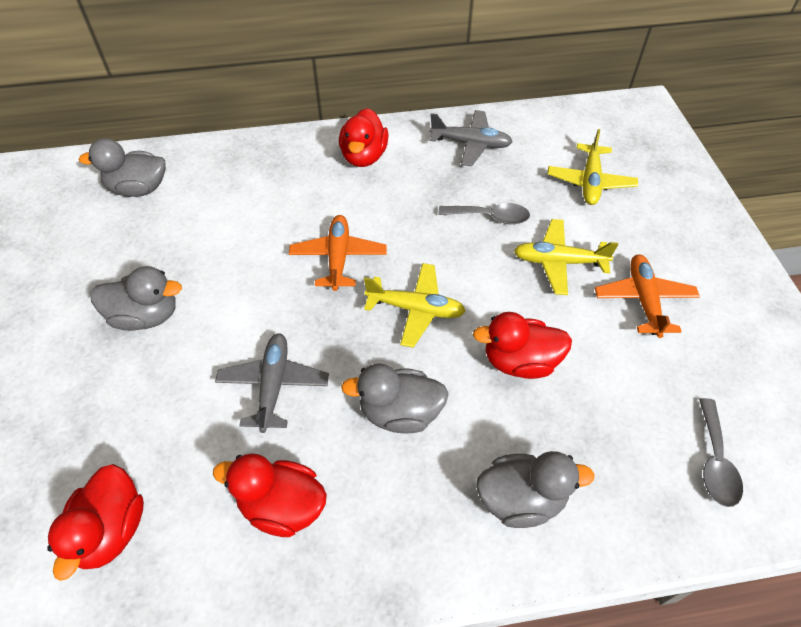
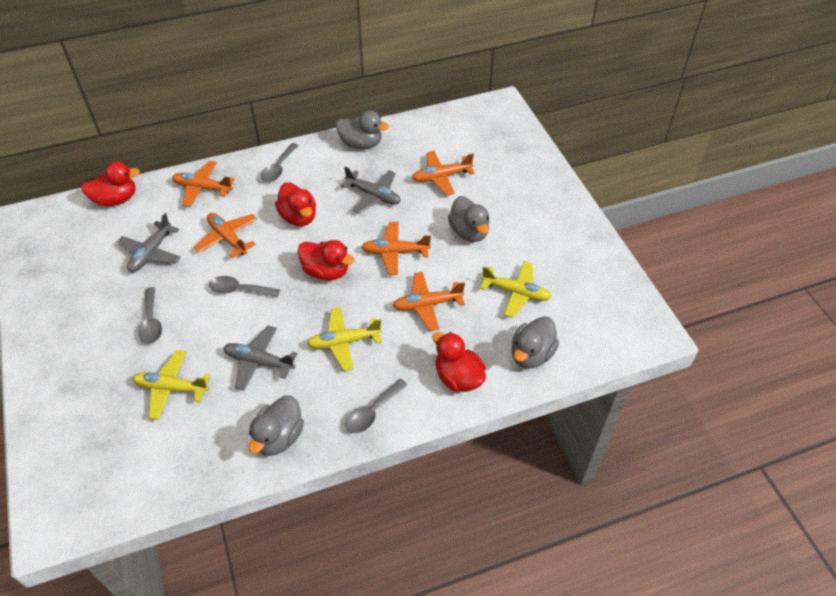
grey plane: 2 -> 3
grey spoon: 2 -> 4
orange plane: 2 -> 5

